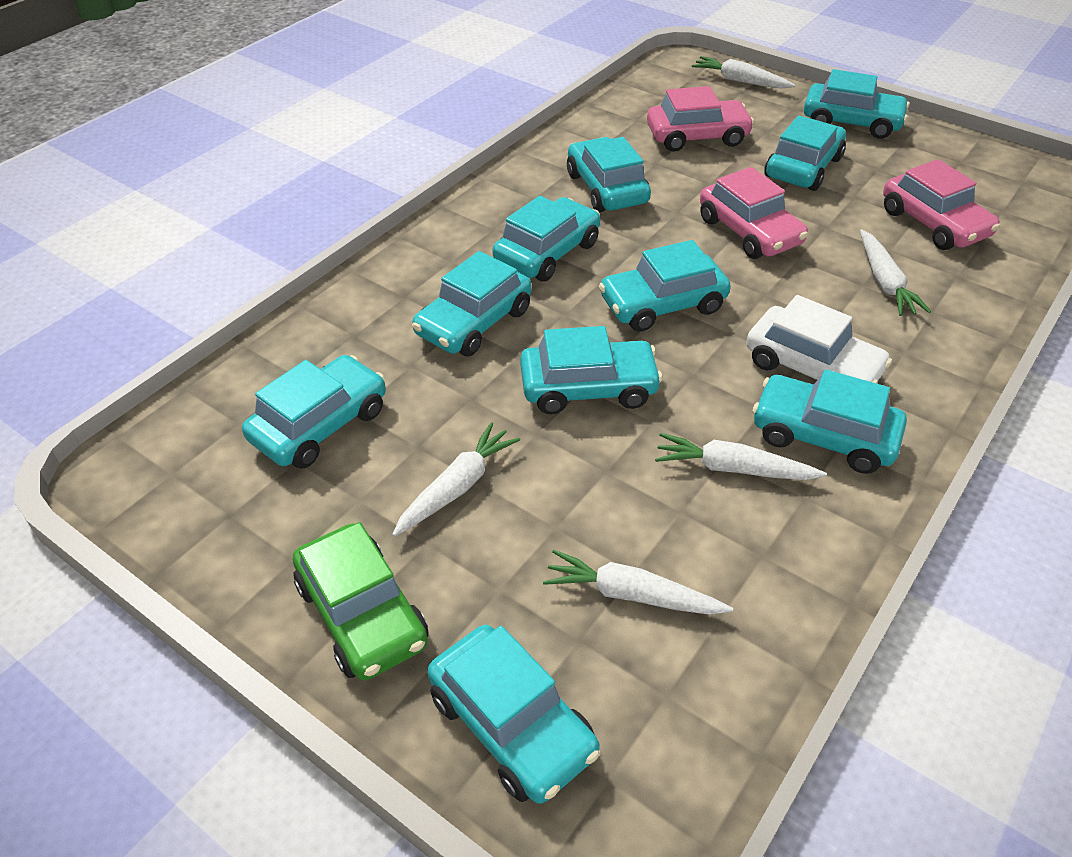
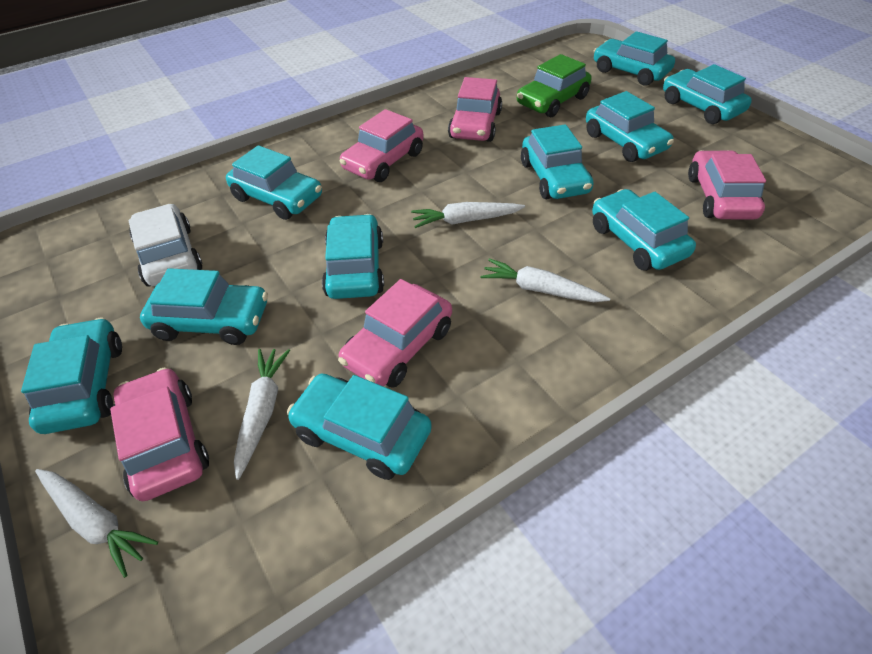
pink car: 3 -> 5
white carrot: 5 -> 4

